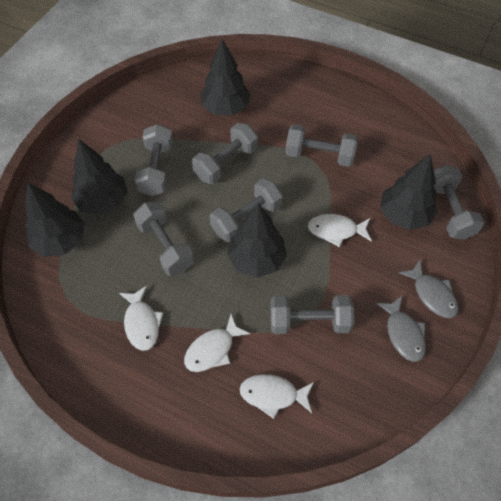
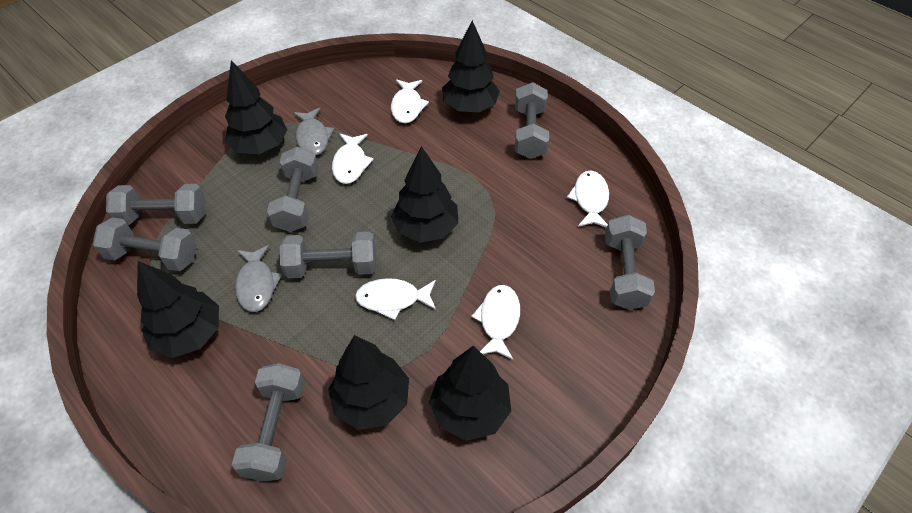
black tree: 5 -> 6
white fish: 4 -> 5

